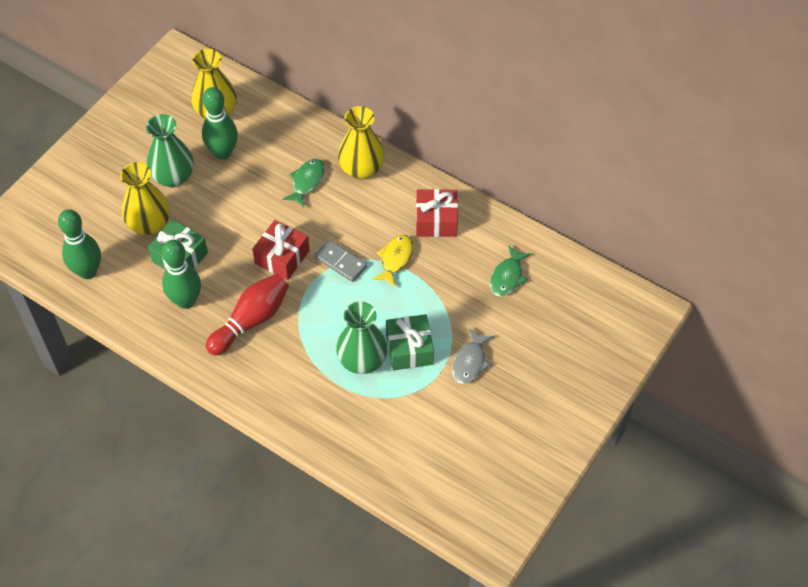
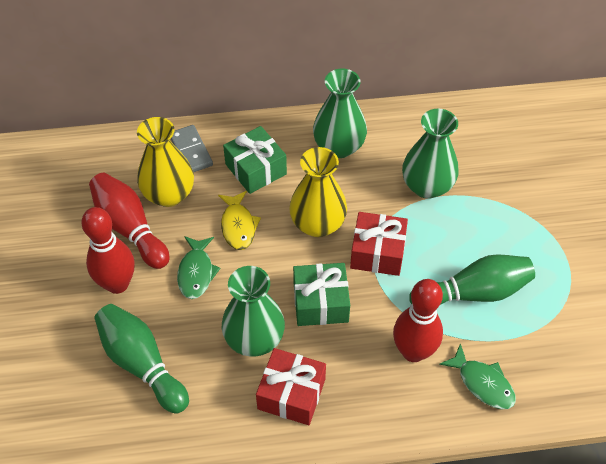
green bowling pin: 3 -> 2
green vase: 2 -> 3
grey fish: 1 -> 0
red bowling pin: 1 -> 3
yellow vase: 3 -> 2

